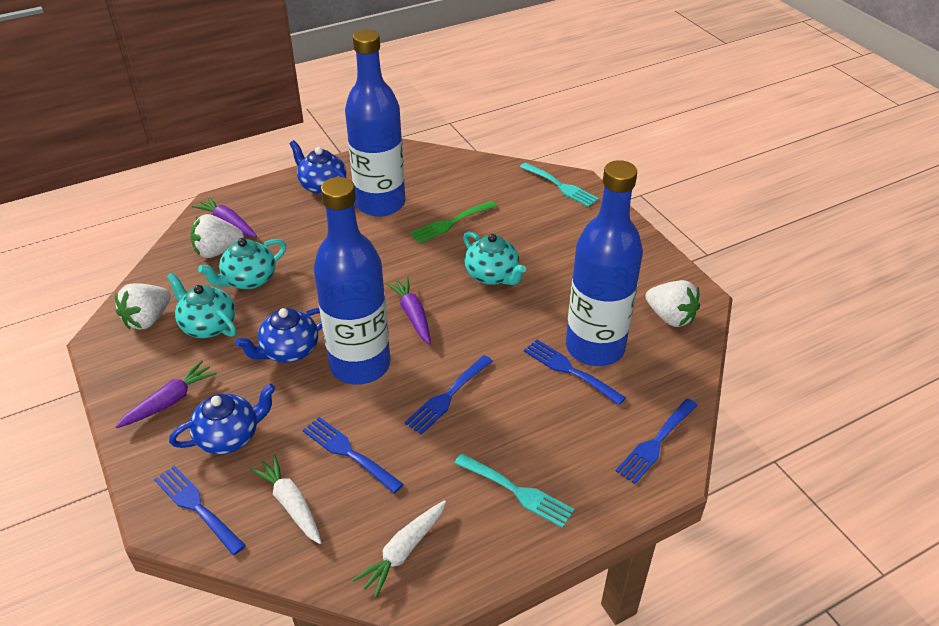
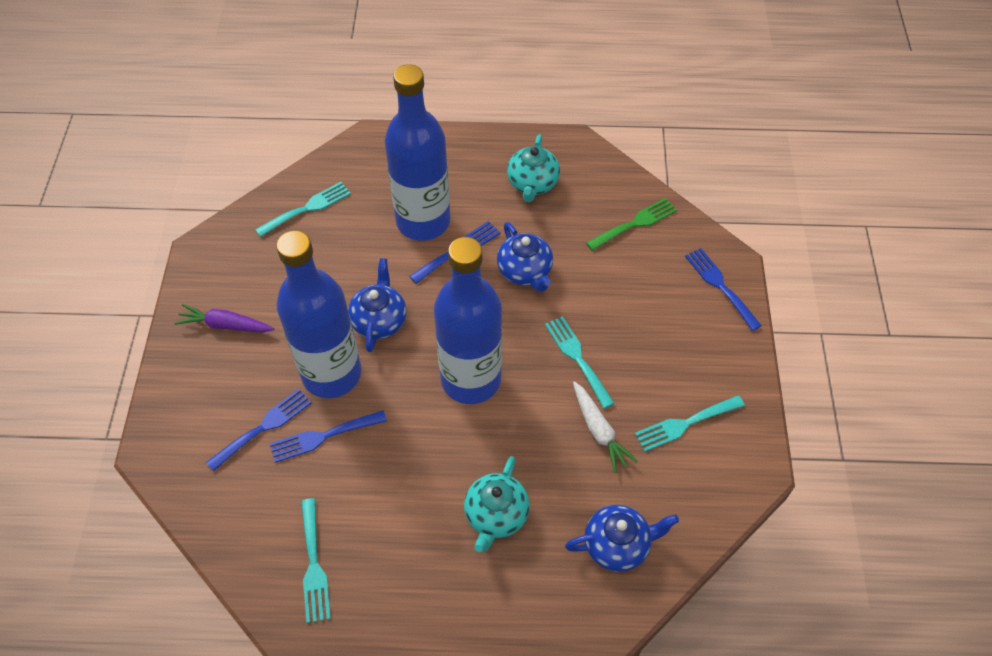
blue fork: 5 -> 4
purple carrot: 3 -> 1
turquoise fork: 2 -> 4
turquoise teapot: 3 -> 2
white carrot: 2 -> 1
white strawberry: 3 -> 0

